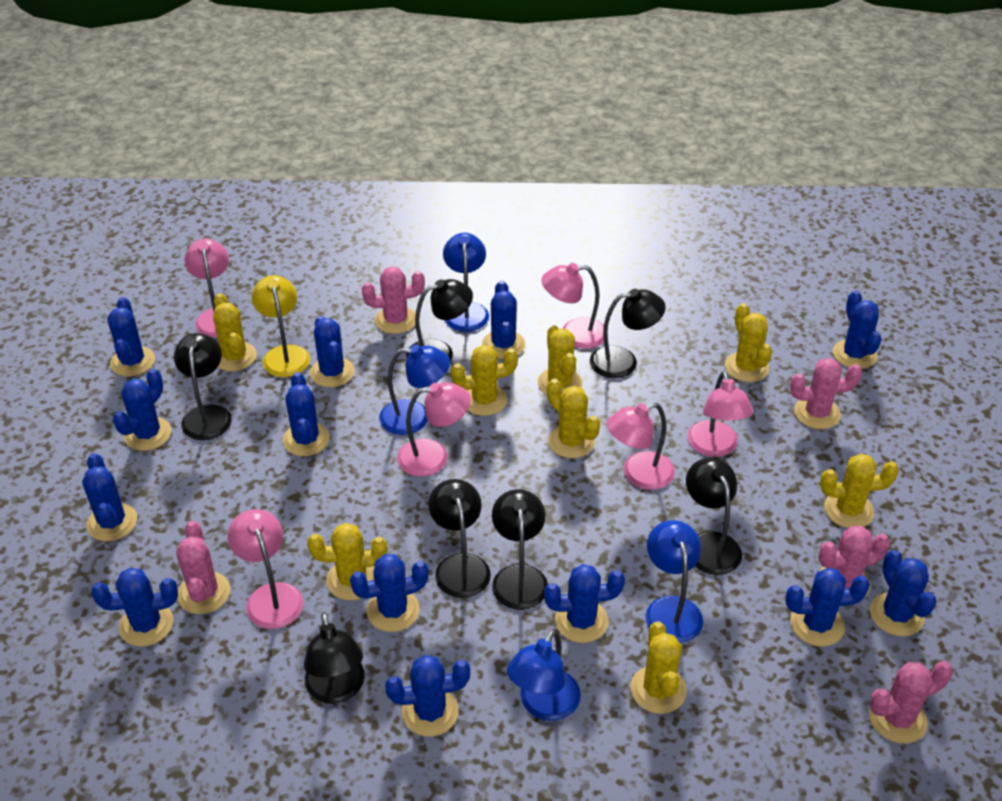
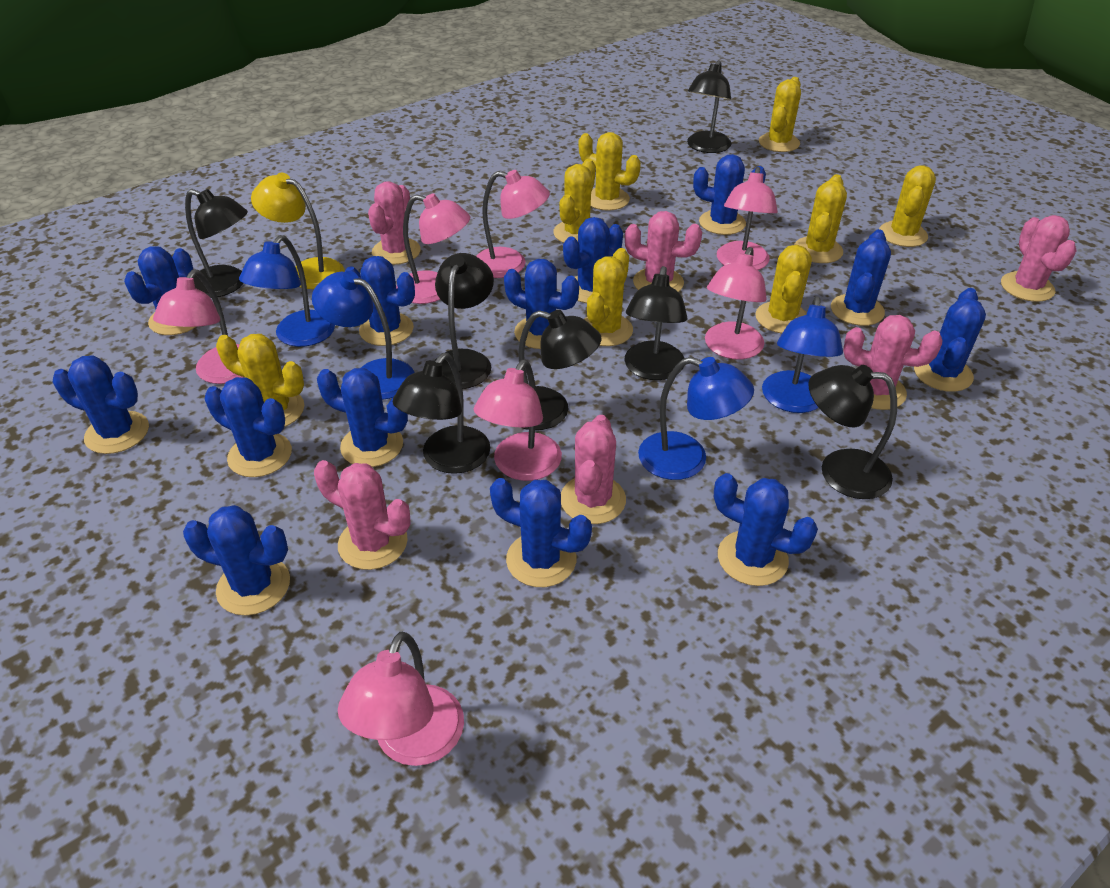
pink cactus: 5 -> 6
pink lamp: 6 -> 7

